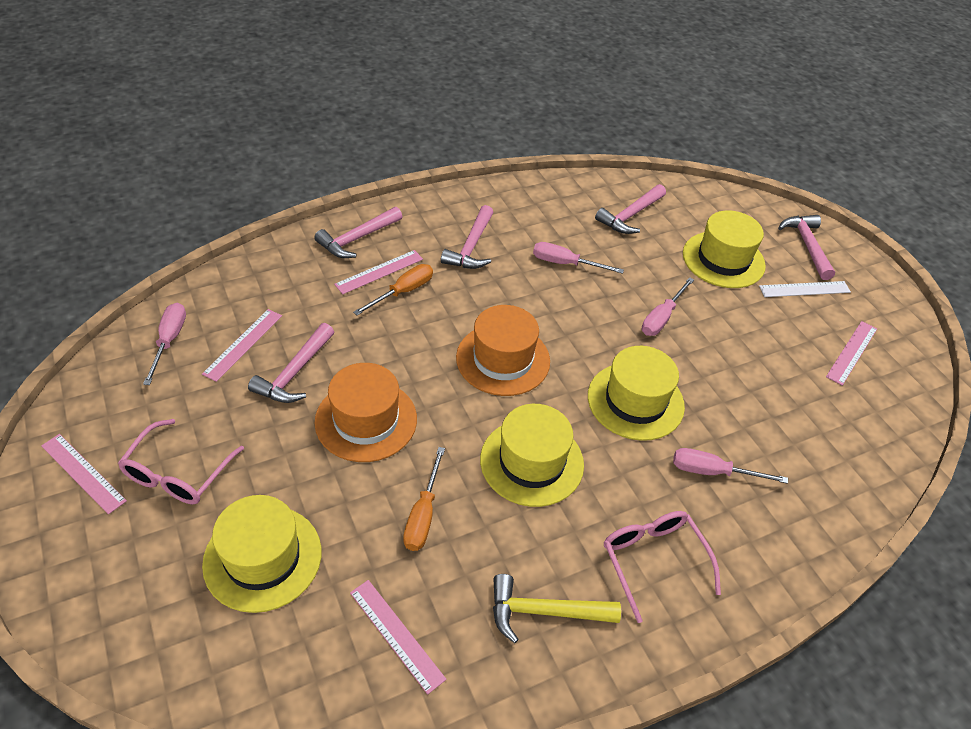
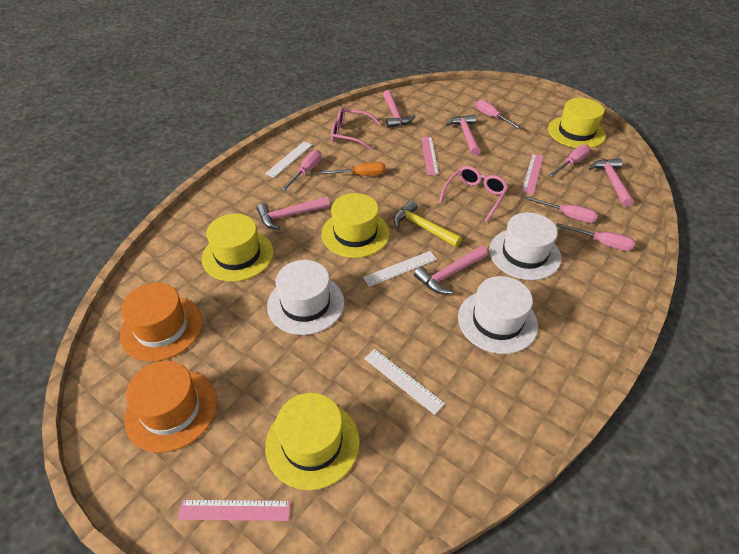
orange screwdriver: 2 -> 1
pink ruler: 5 -> 3
pink screwdriver: 4 -> 5
white hat: 0 -> 3
white ruler: 1 -> 3

